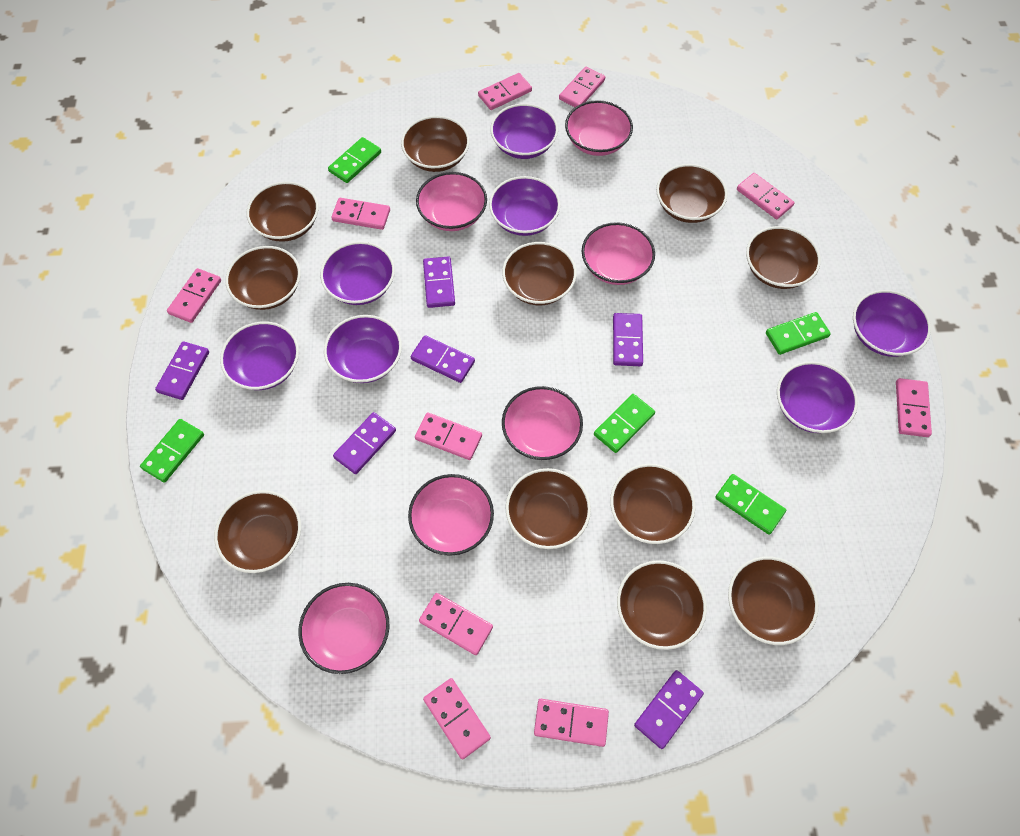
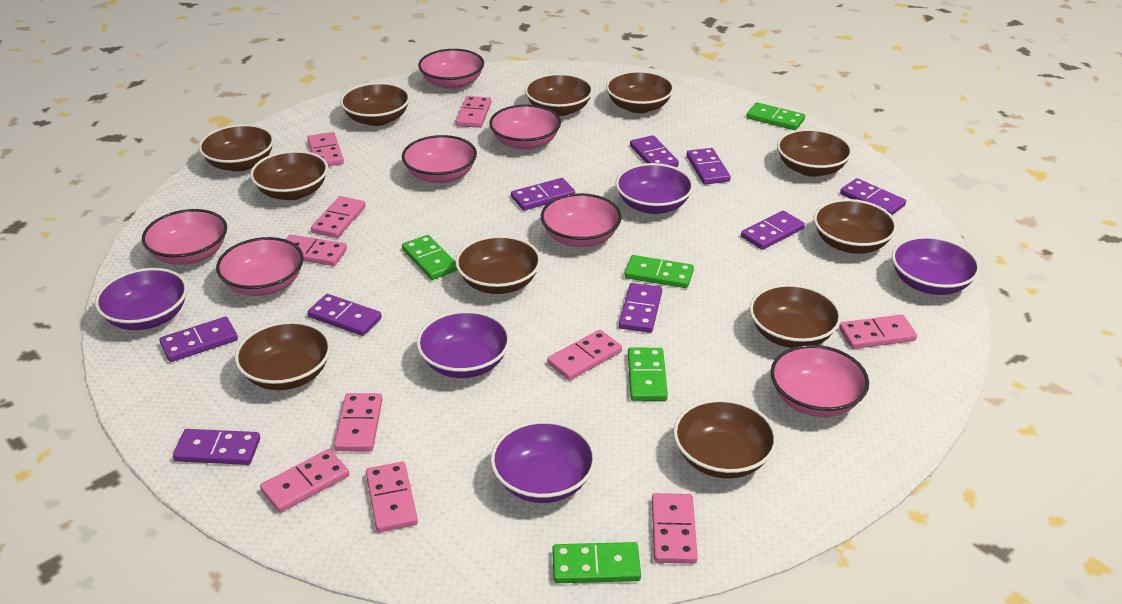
pink bowl: 6 -> 7
purple bowl: 7 -> 5
purple domino: 6 -> 9

